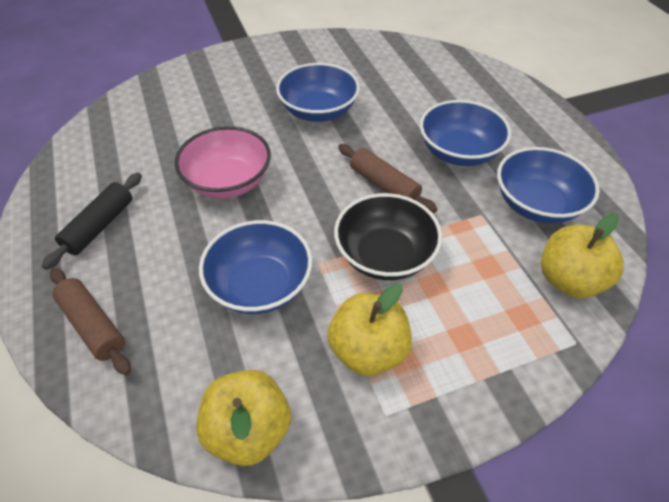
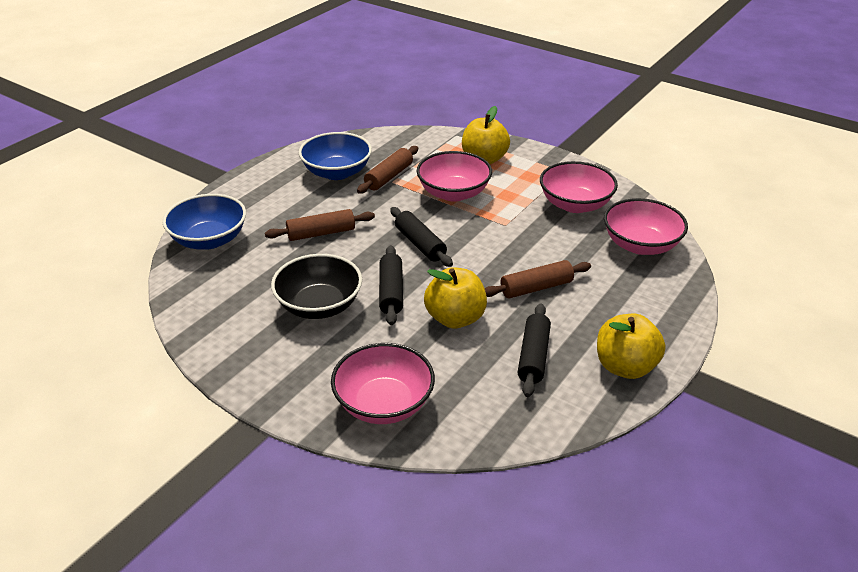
black rolling pin: 1 -> 3
blue bowl: 4 -> 2
brown rolling pin: 2 -> 3
pink bowl: 1 -> 4

